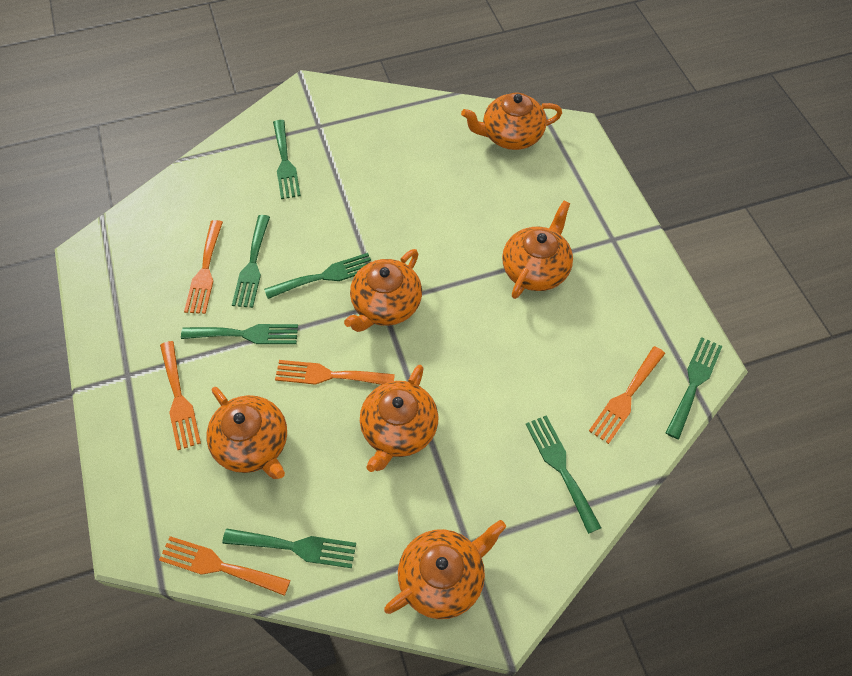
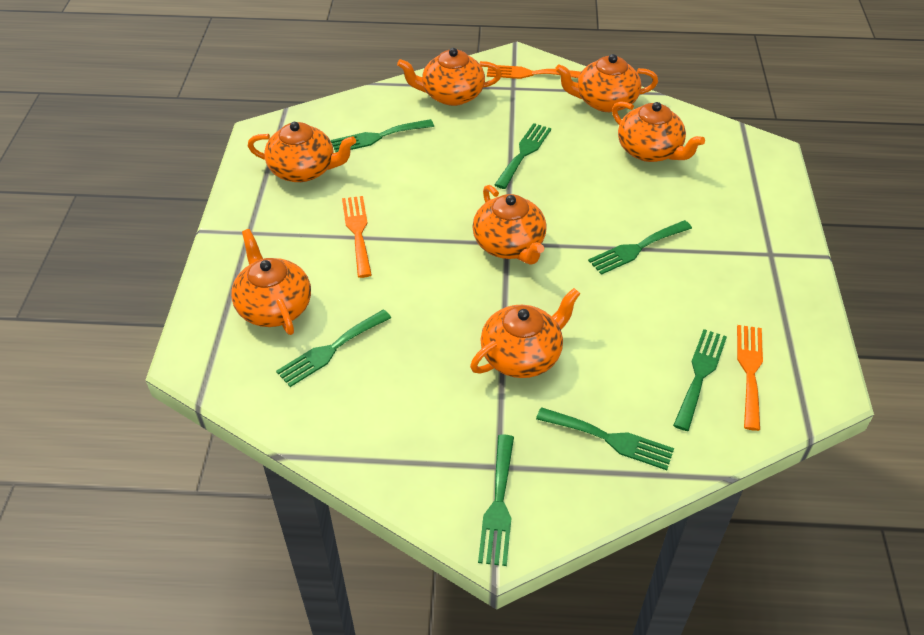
orange fork: 5 -> 3
orange teapot: 6 -> 7

